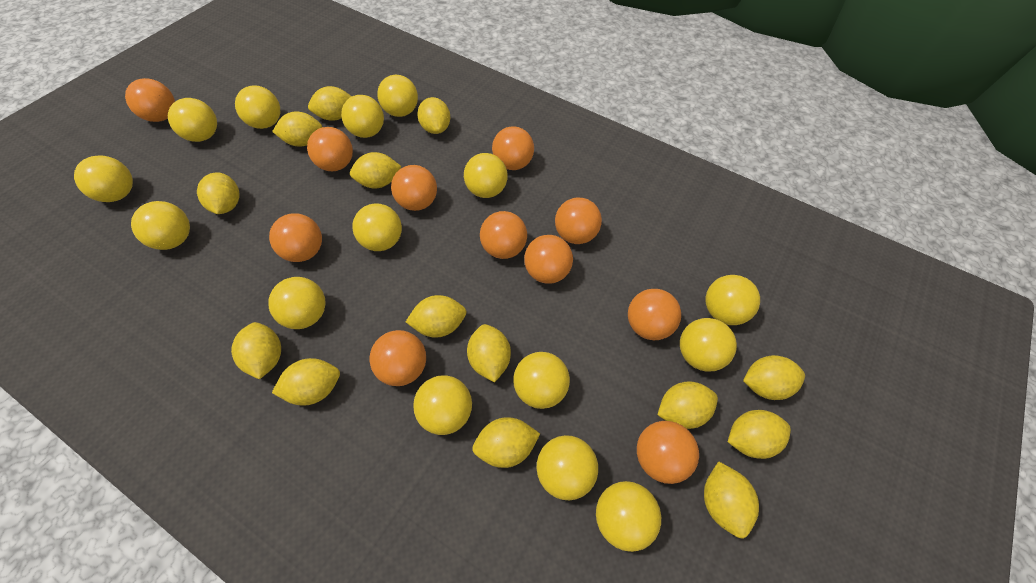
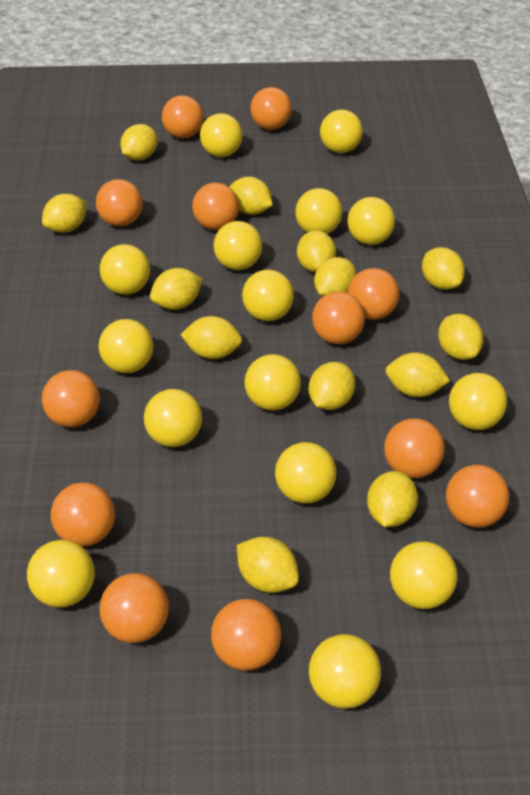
orange ball: 11 -> 12
yellow lemon: 14 -> 13

